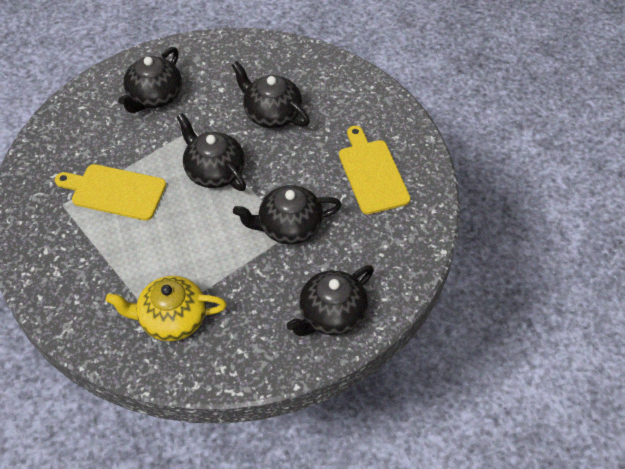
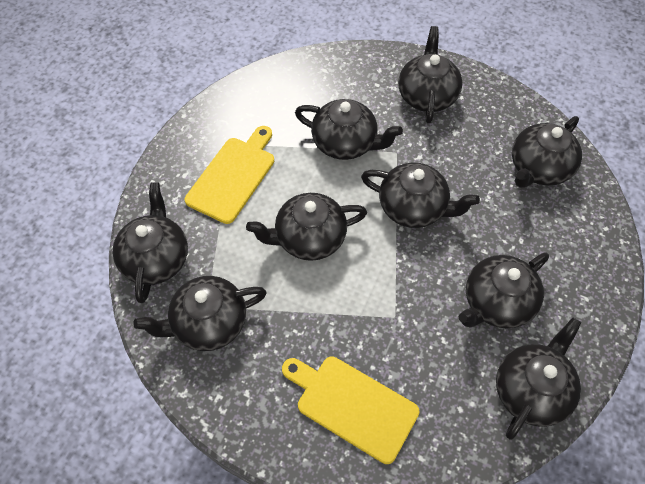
black teapot: 5 -> 9
yellow teapot: 1 -> 0

